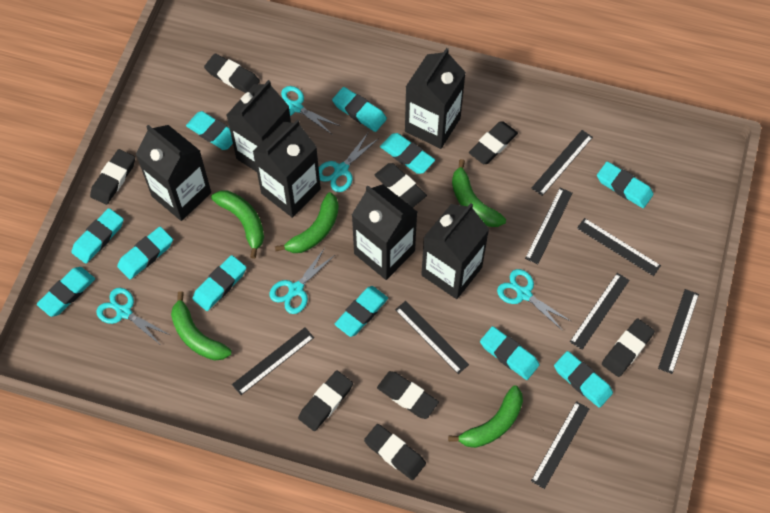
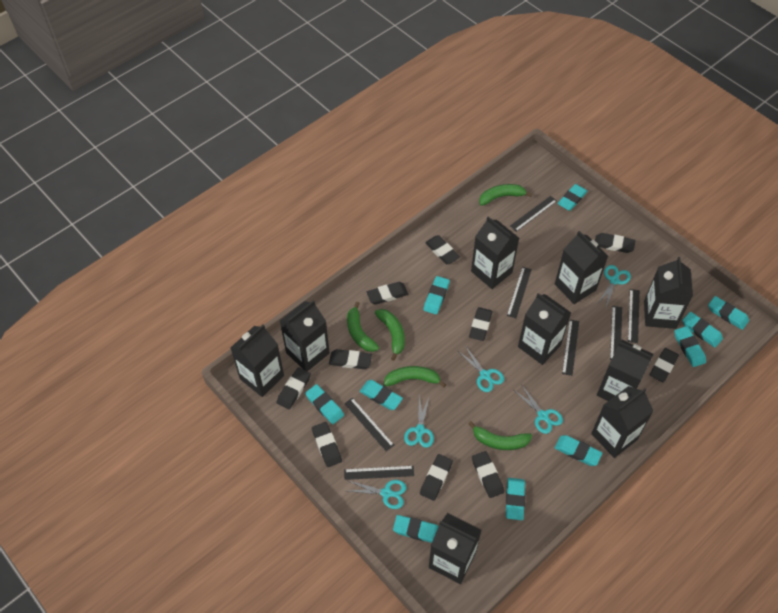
black carton: 6 -> 9
black eraser: 8 -> 10
black ruler: 8 -> 7
turquoise eraser: 11 -> 10

